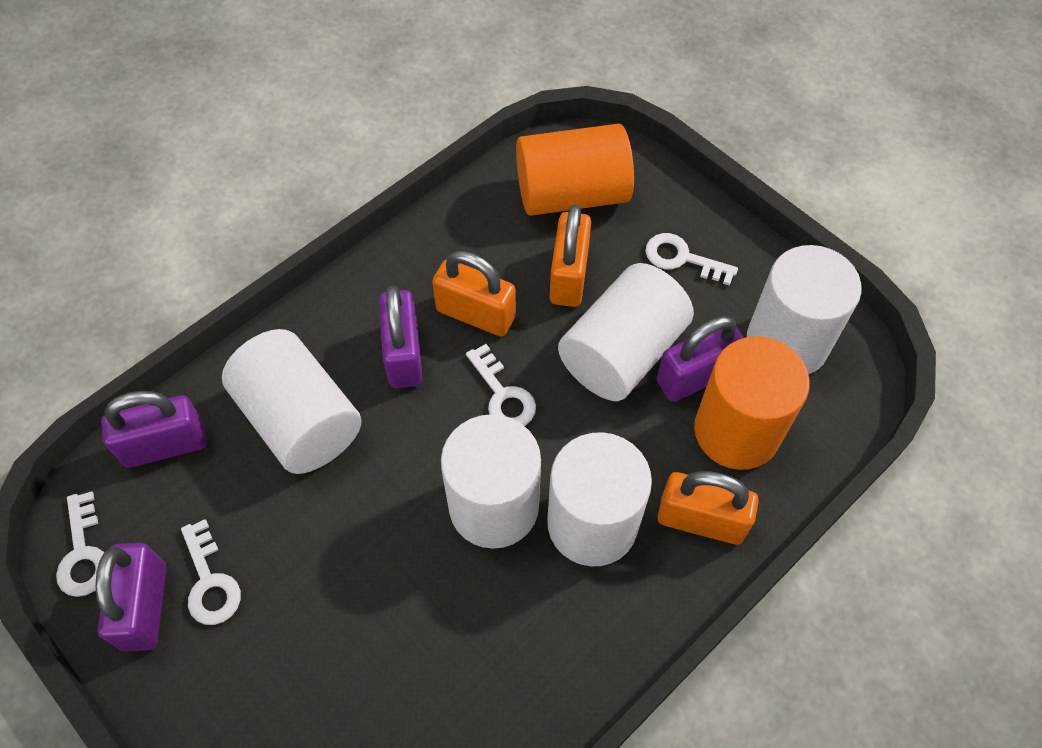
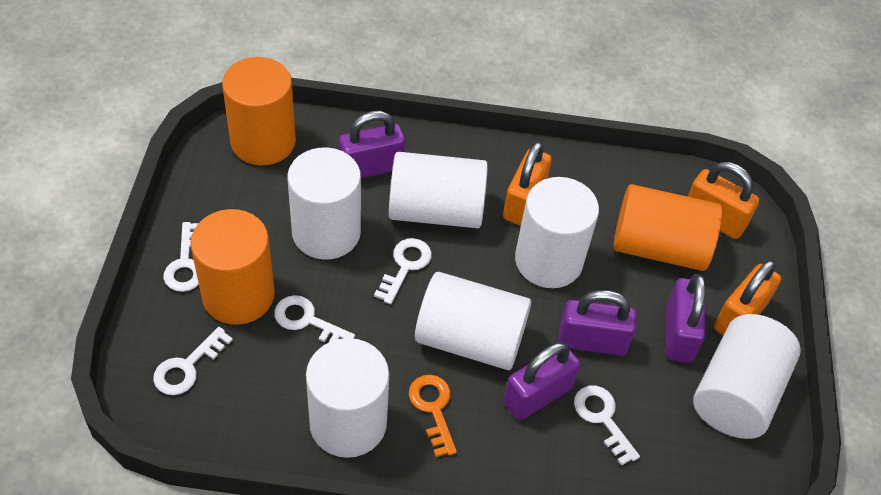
orange cylinder: 2 -> 3
orange key: 0 -> 1
white cylinder: 5 -> 6
white key: 4 -> 5

